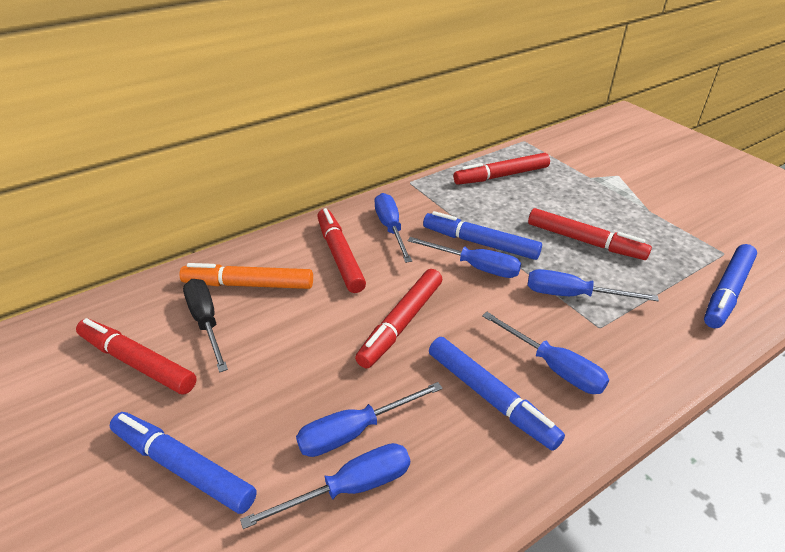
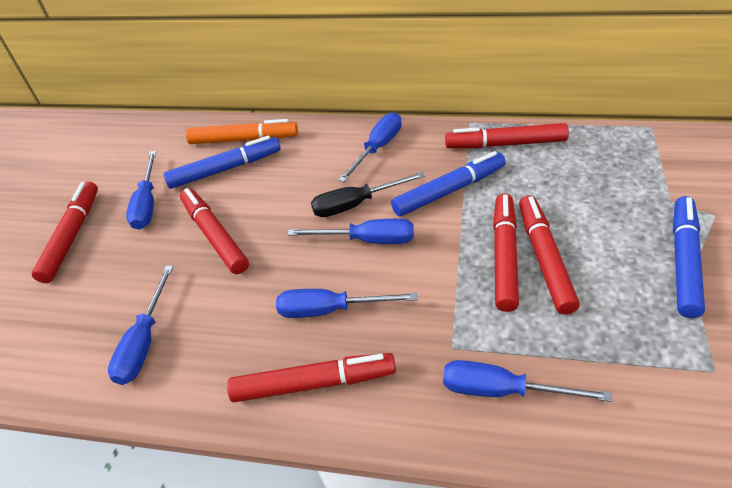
blue marker: 4 -> 3
red marker: 5 -> 6

